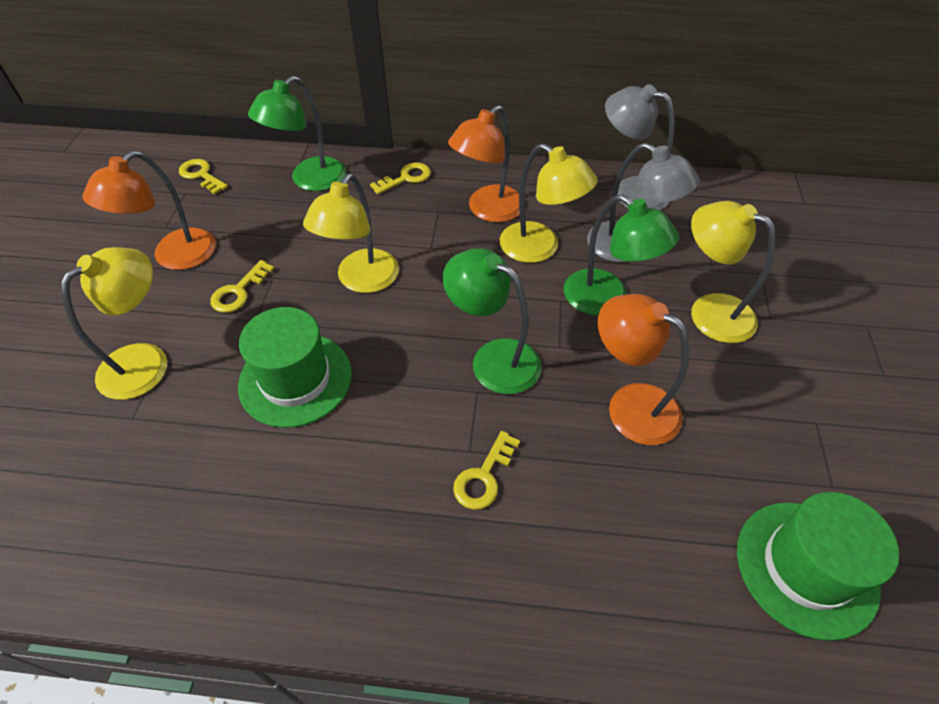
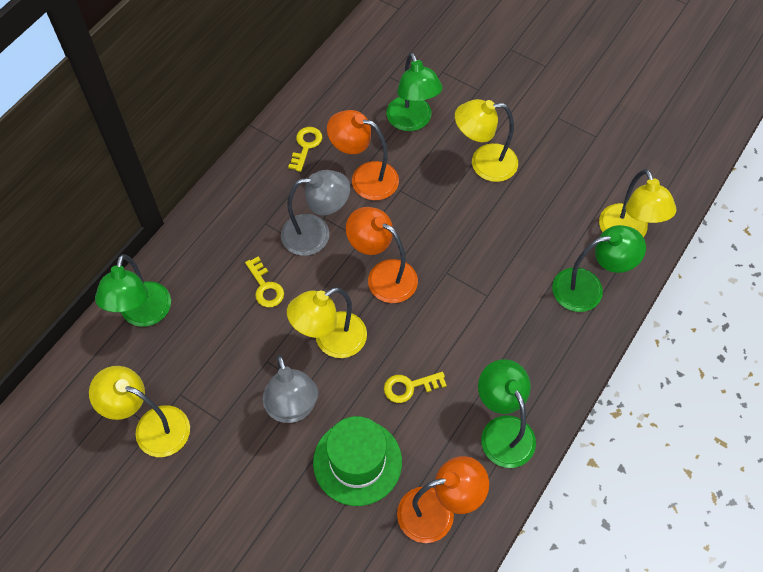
green hat: 2 -> 1
green lamp: 3 -> 4
yellow key: 4 -> 3

